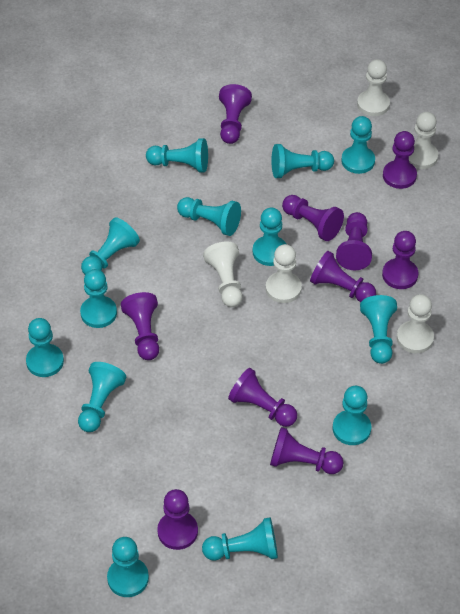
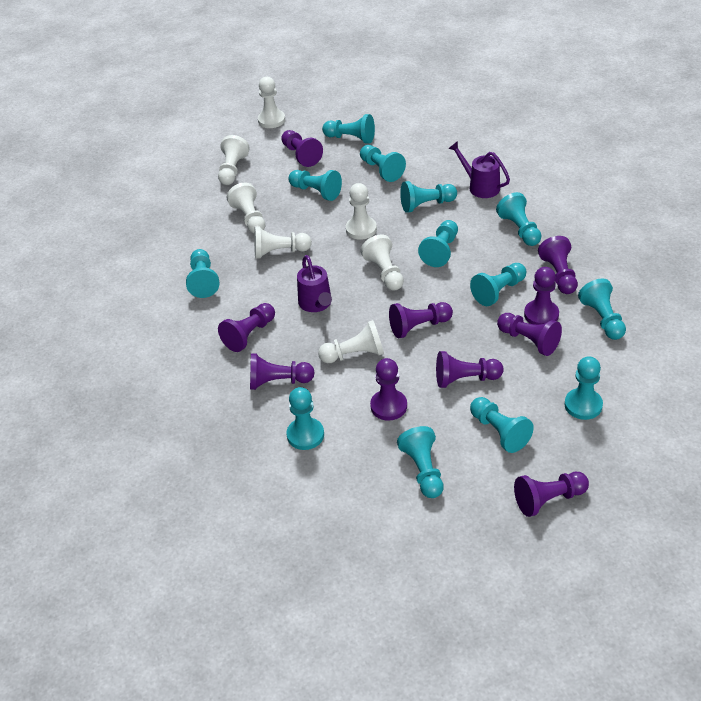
purple watering can: 0 -> 2
white pawn: 5 -> 7

